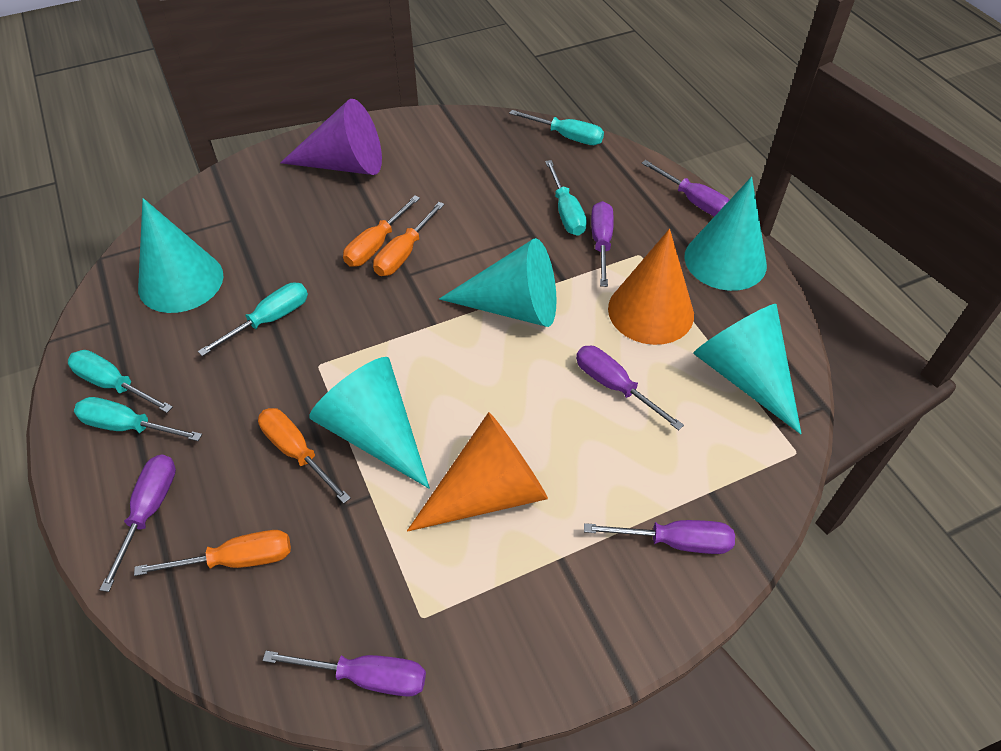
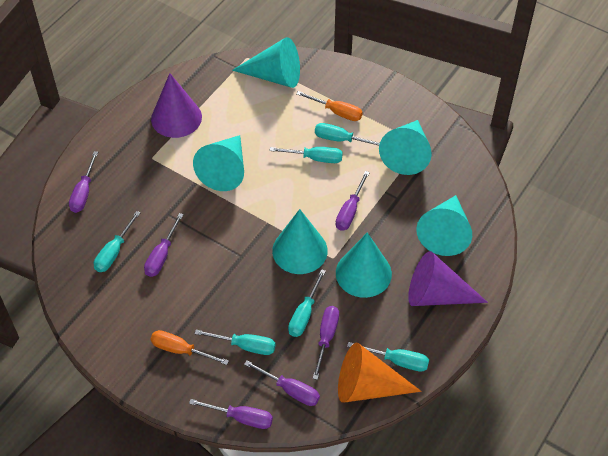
orange cone: 2 -> 1
orange screwdriver: 4 -> 2
purple cone: 1 -> 2
turquoise cone: 5 -> 6
turquoise screwdriver: 5 -> 6

